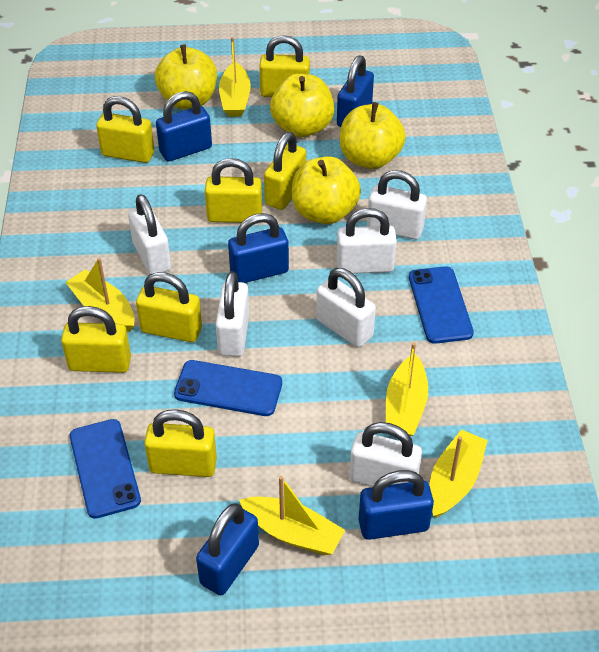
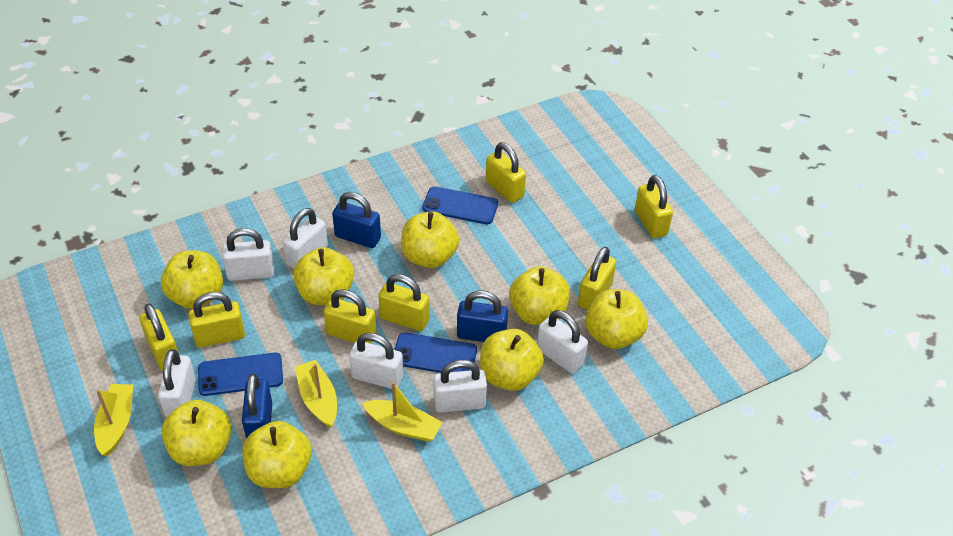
blue padlock: 5 -> 3
yellow apple: 4 -> 8
yellow boat: 5 -> 3

